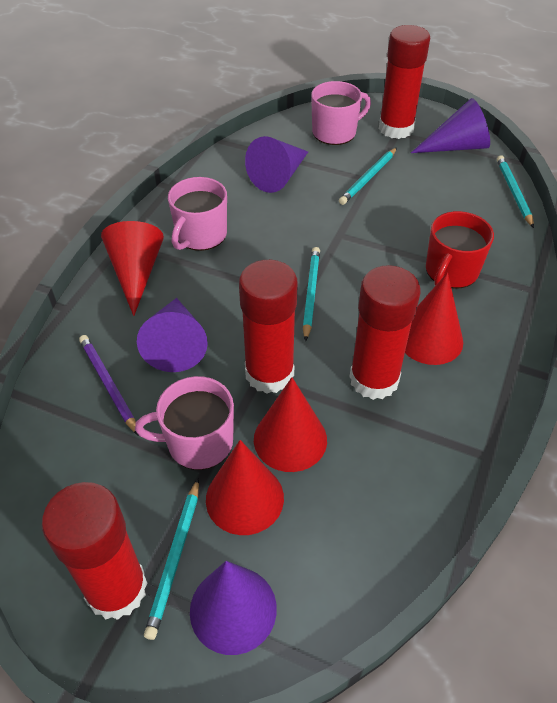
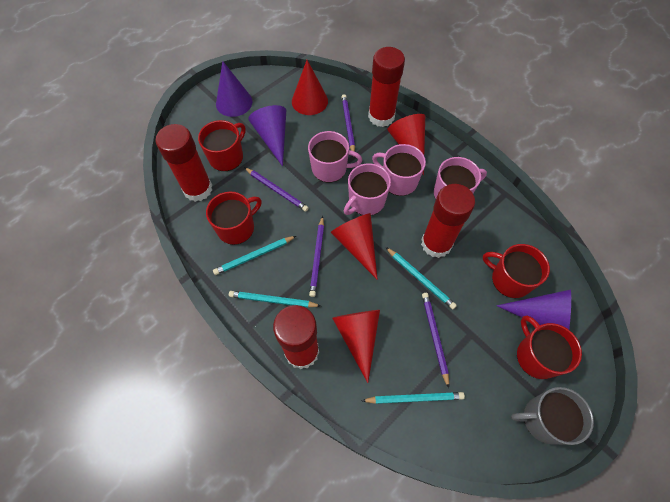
grey mug: 0 -> 1
pink mug: 3 -> 4
purple cone: 4 -> 3
purple pencil: 1 -> 4
red mug: 1 -> 4

